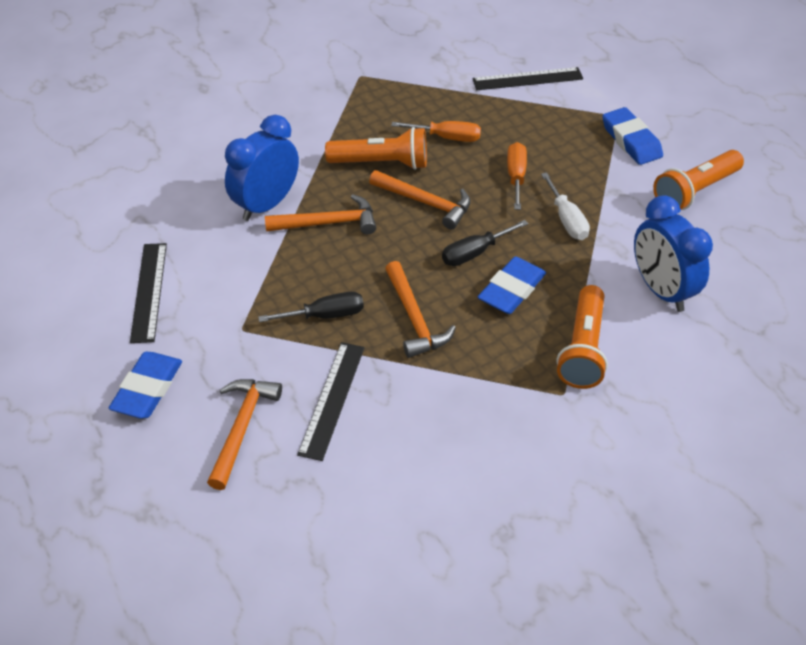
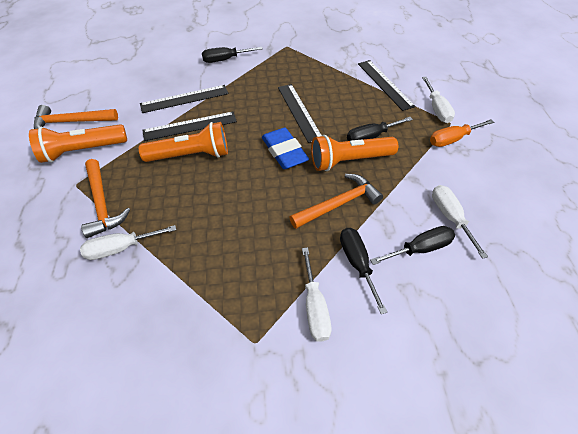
black ruler: 3 -> 4
black screwdriver: 2 -> 4
blue clock: 2 -> 0
blue eraser: 3 -> 1
orange hammer: 4 -> 3
orange screwdriver: 2 -> 1
white screwdriver: 1 -> 4

